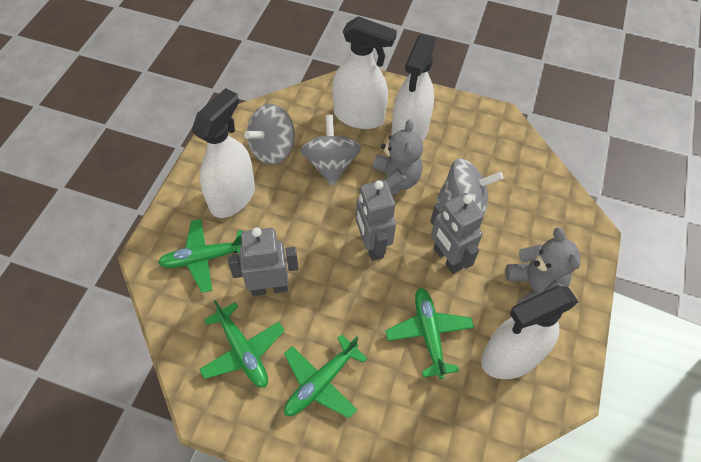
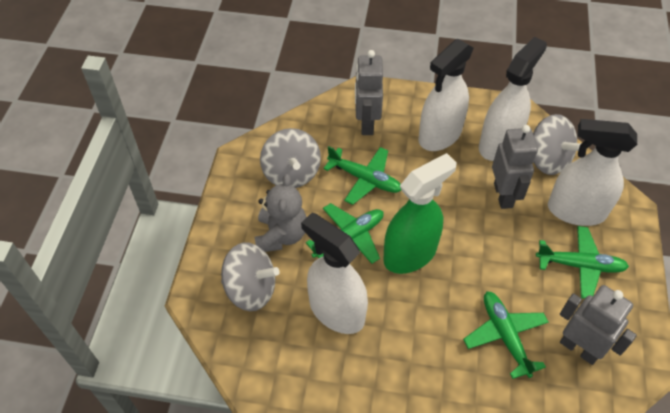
green spray bottle: 0 -> 1
grey teddy bear: 2 -> 1

